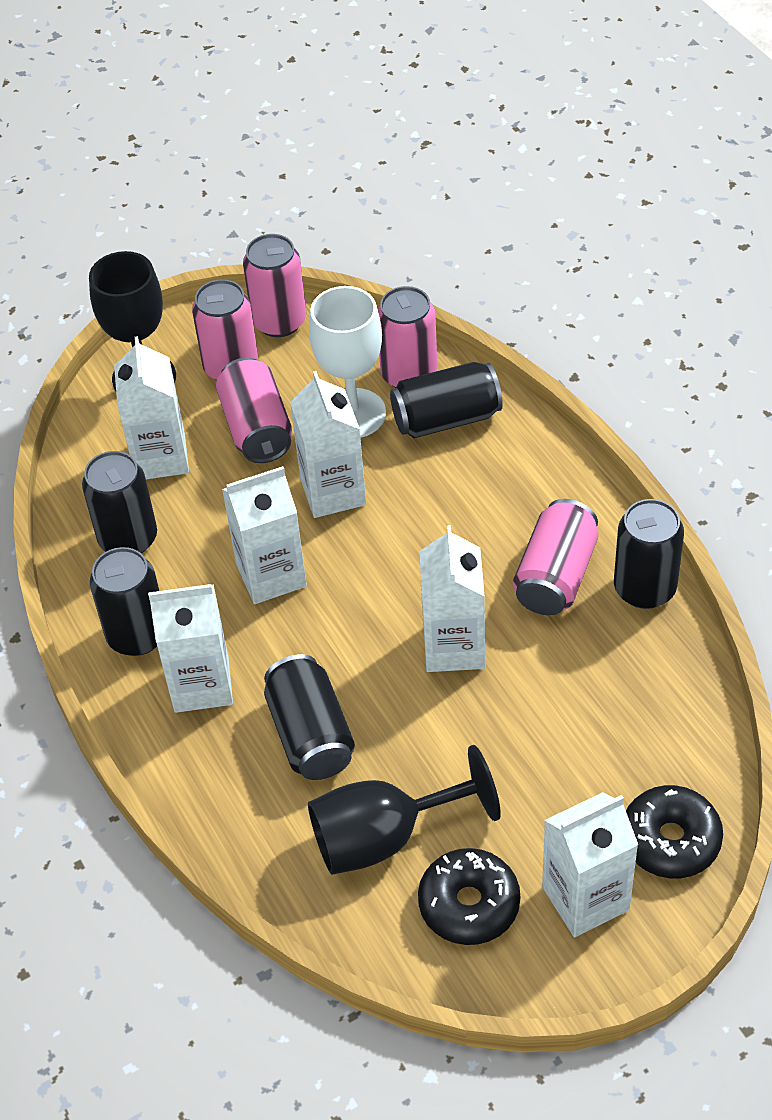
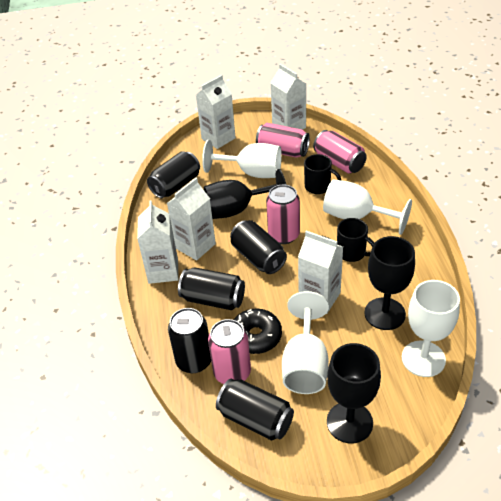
black donut: 2 -> 1
black goblet: 2 -> 3
black mug: 0 -> 2
pink can: 5 -> 4
white carton: 6 -> 5
white goblet: 1 -> 4

